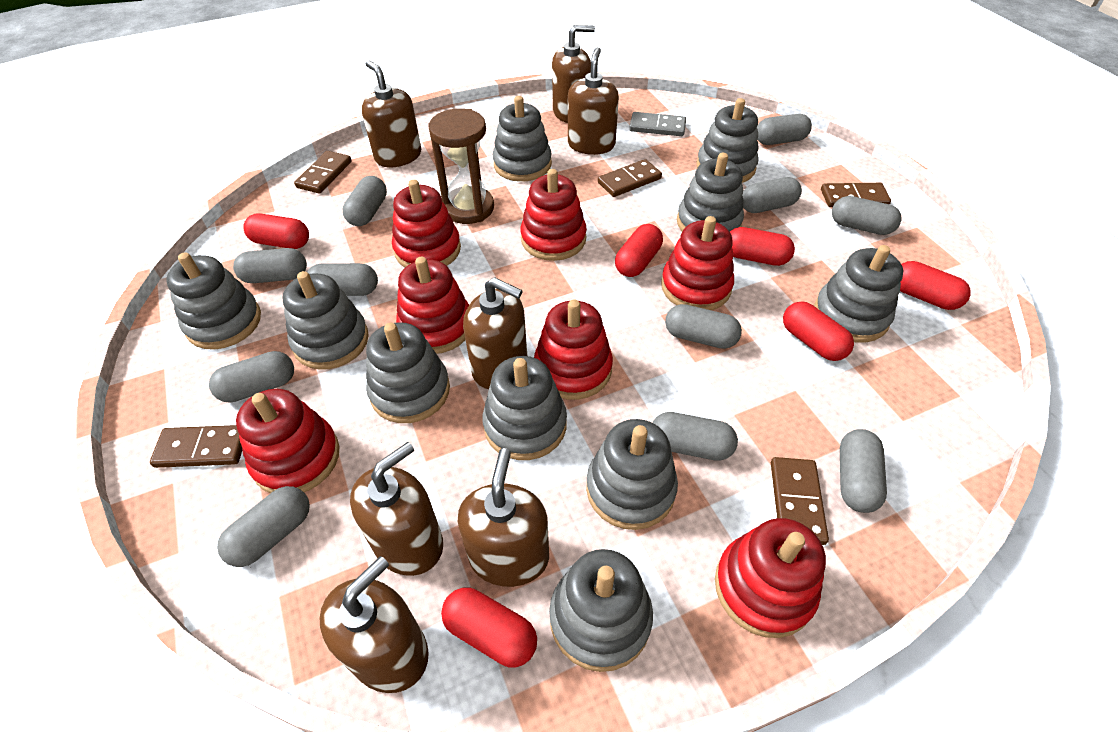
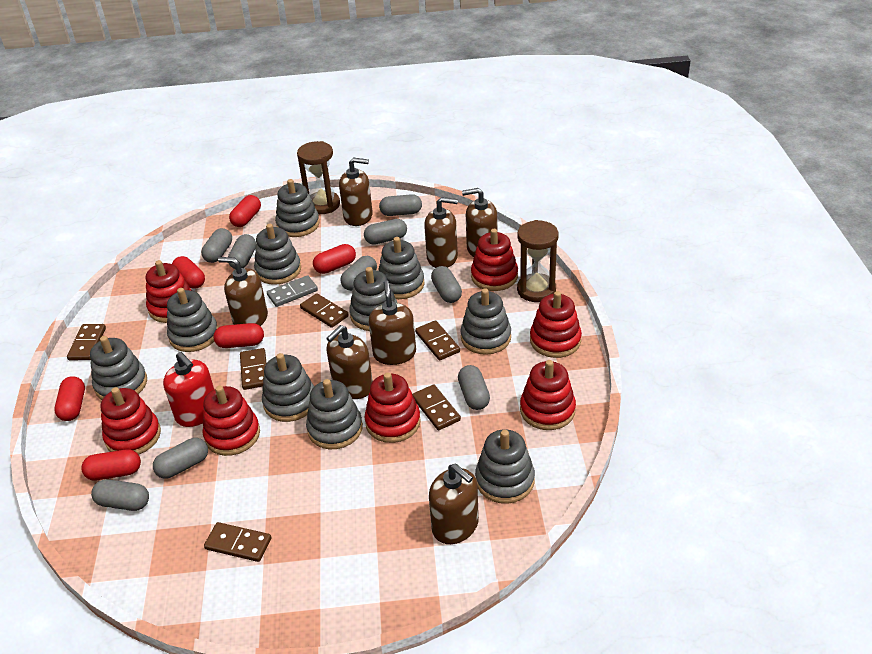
brown domino: 5 -> 6
brown hourglass: 1 -> 2
grey capsule: 11 -> 9
red soap dispenser: 0 -> 1

